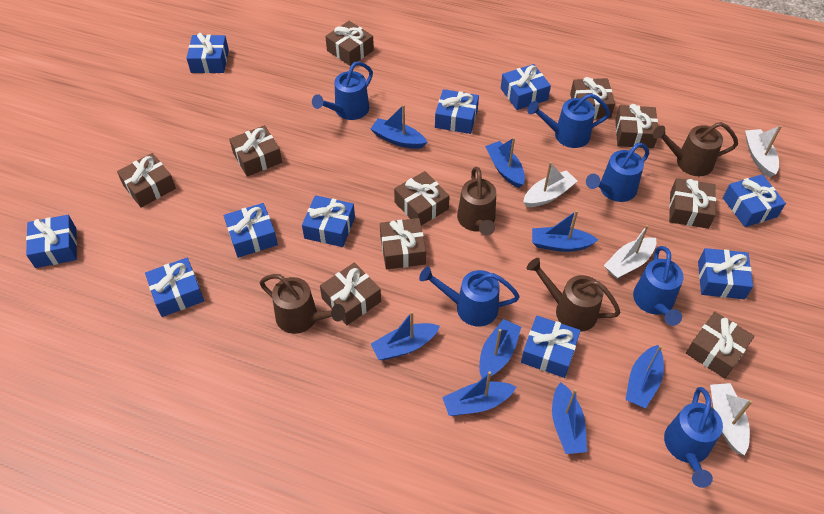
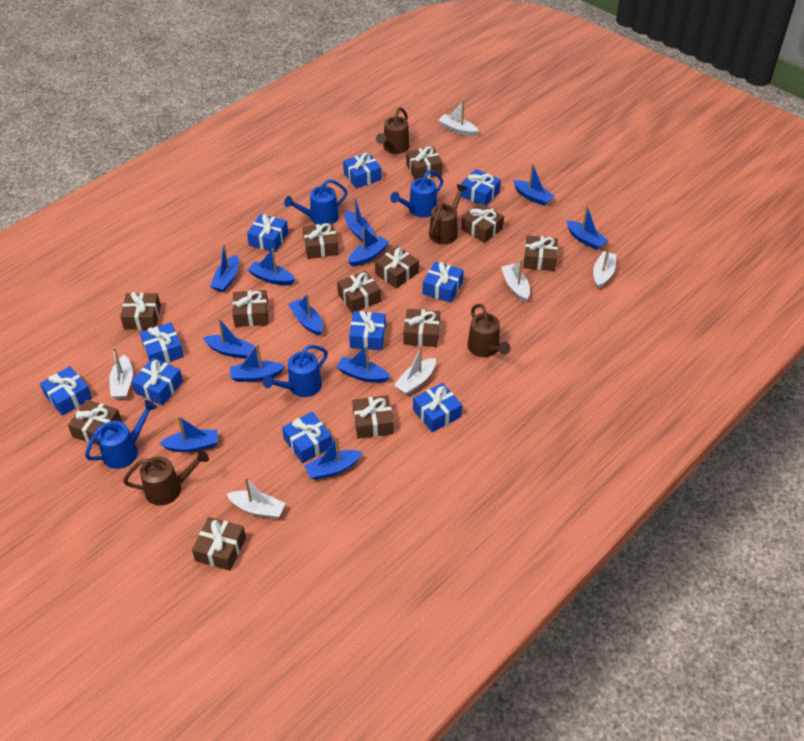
blue boat: 8 -> 12
blue watering can: 6 -> 4
brown gift: 10 -> 12
white boat: 4 -> 6

